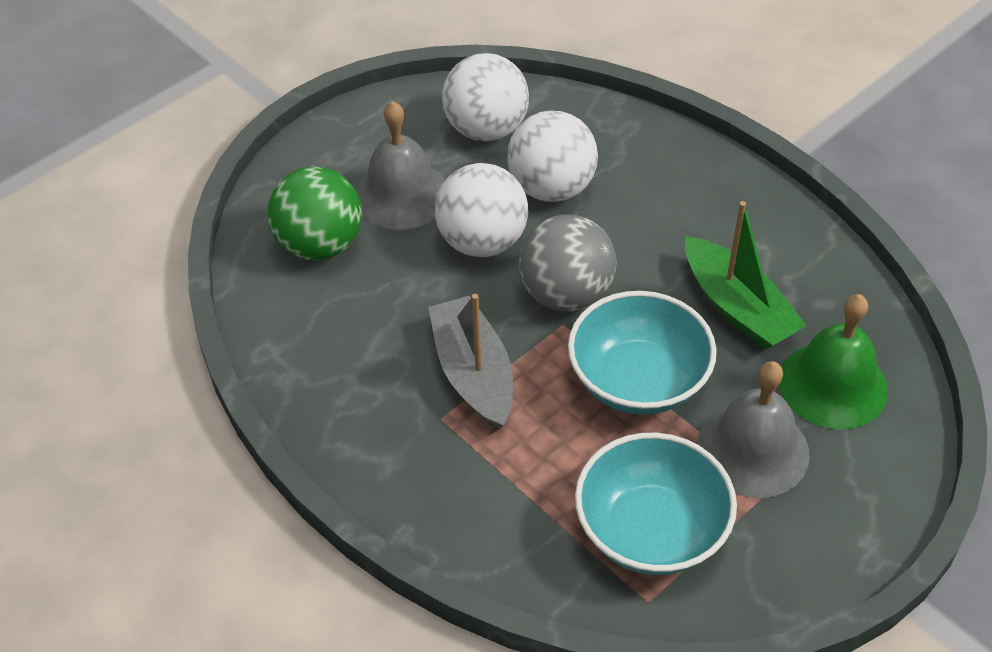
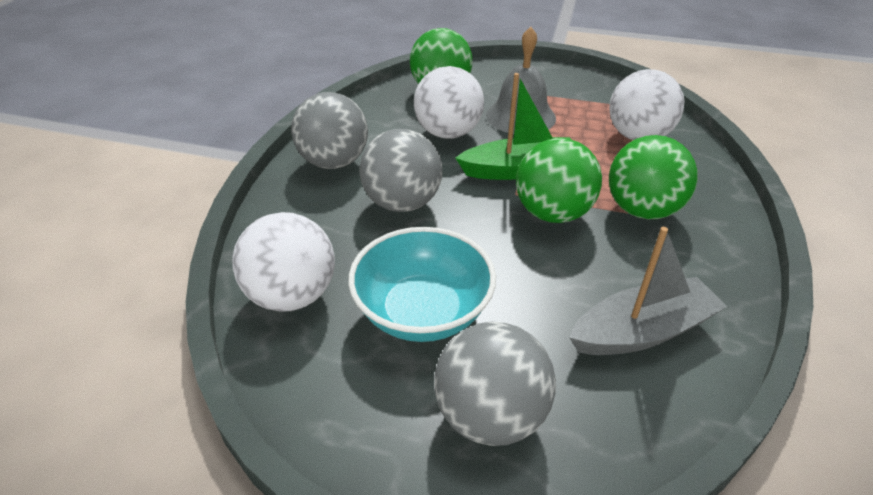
green ball: 1 -> 3
green bell: 1 -> 0
grey ball: 1 -> 3
grey bell: 2 -> 1
turquoise bowl: 2 -> 1

